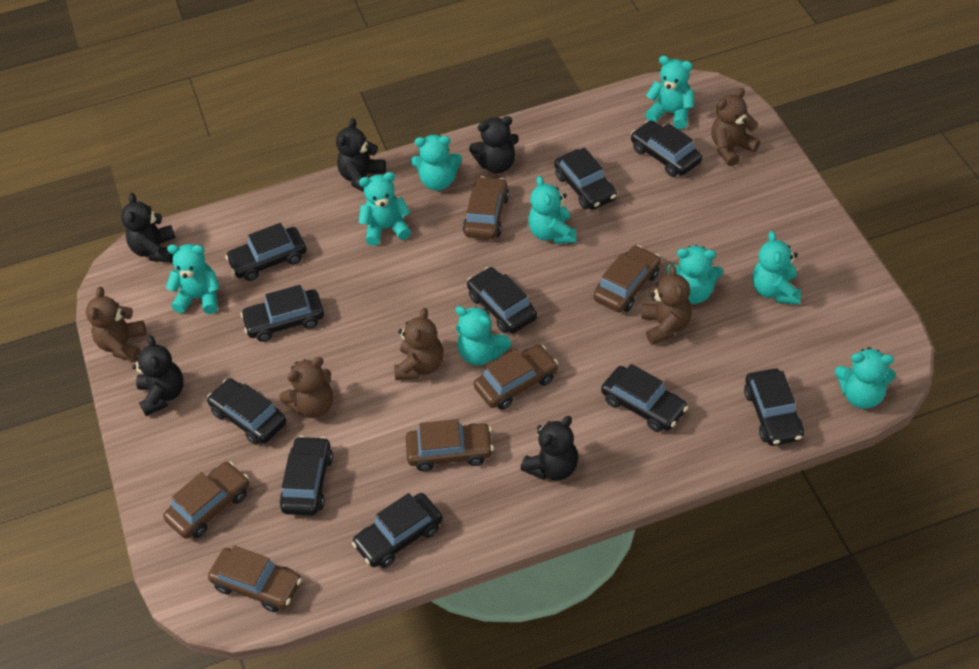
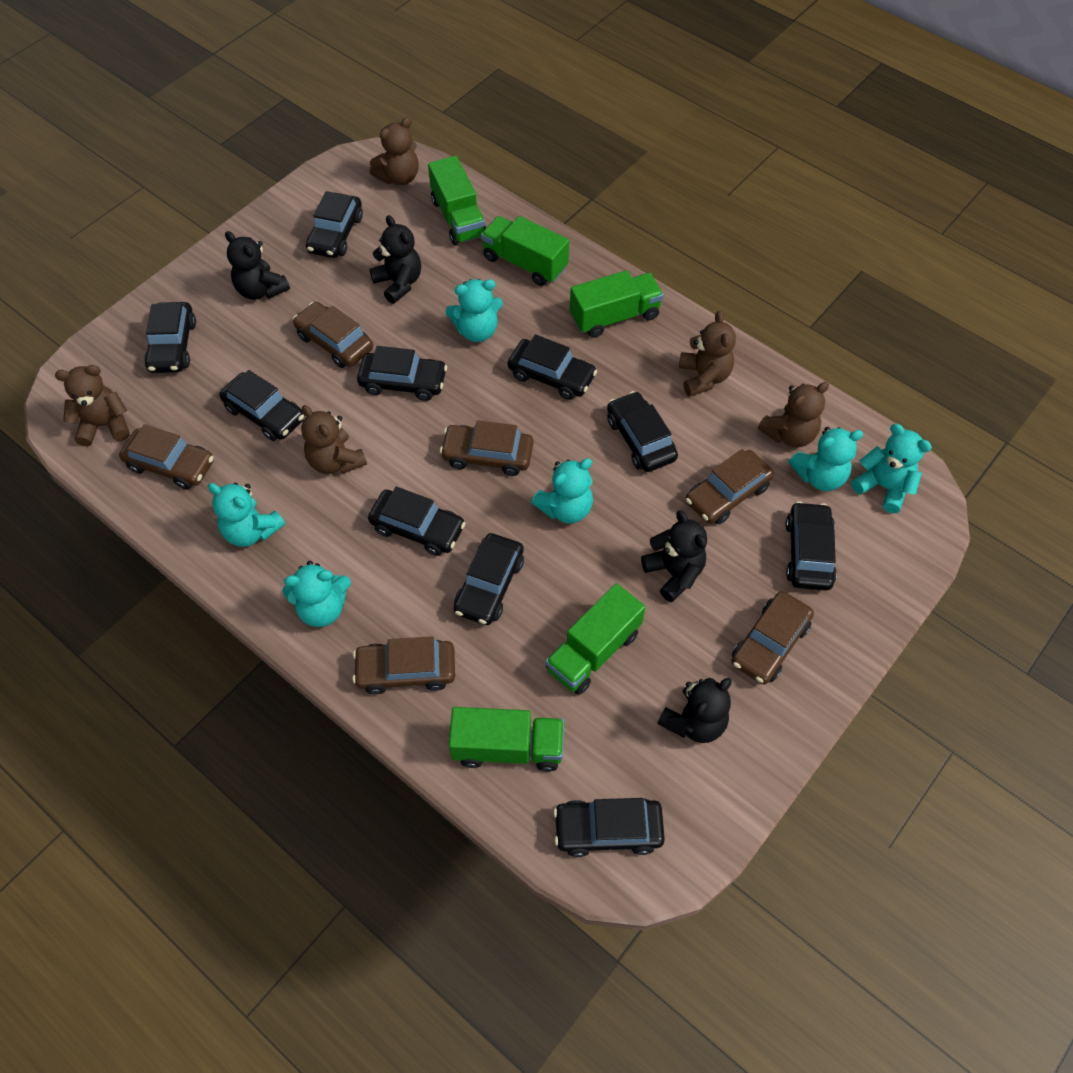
black teddy bear: 5 -> 4
green truck: 0 -> 5
turquoise teddy bear: 9 -> 6

